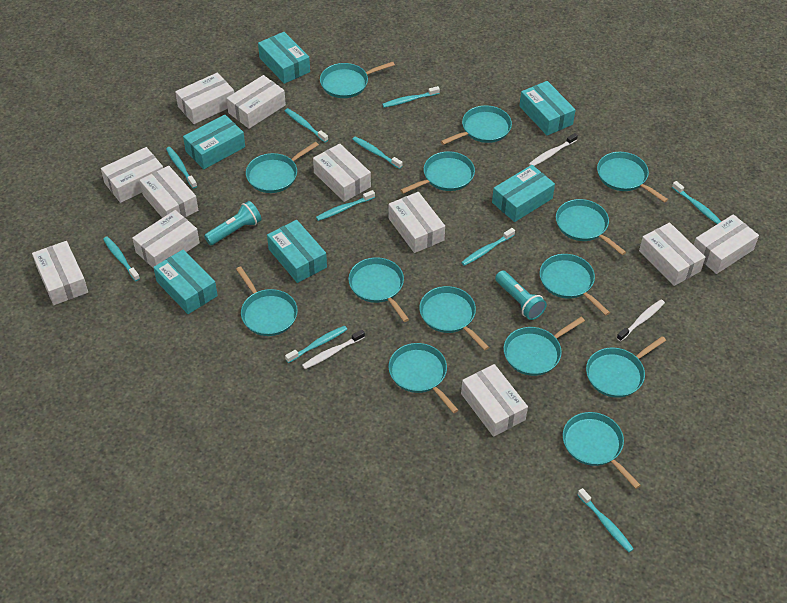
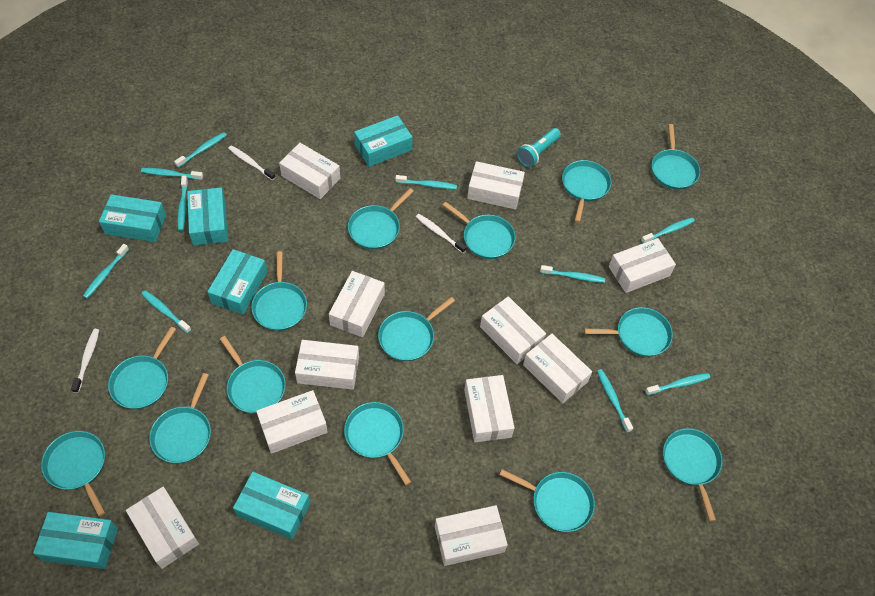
turquoise flashlight: 2 -> 1

